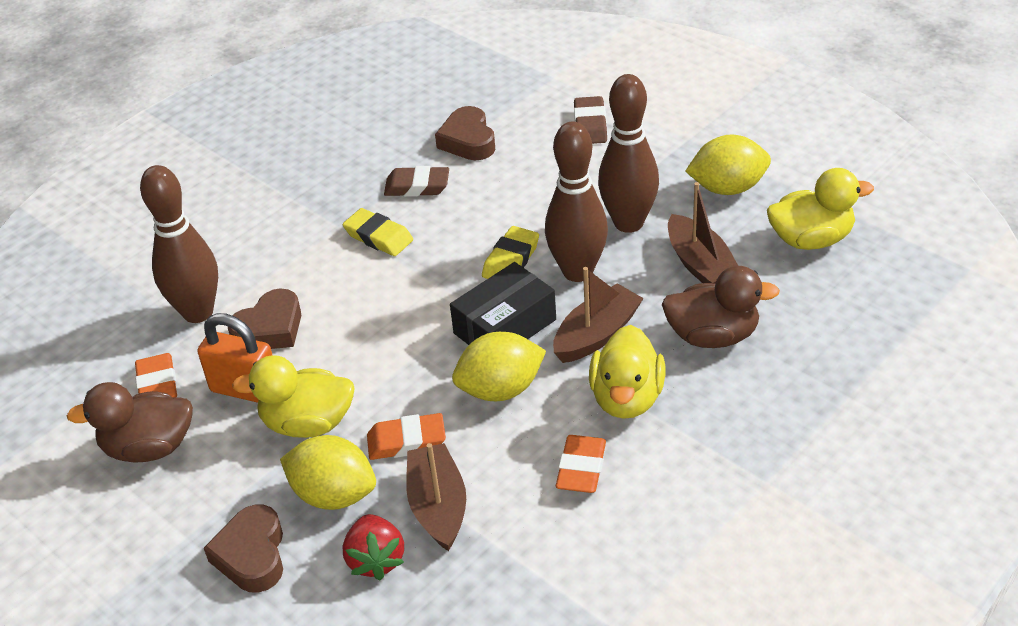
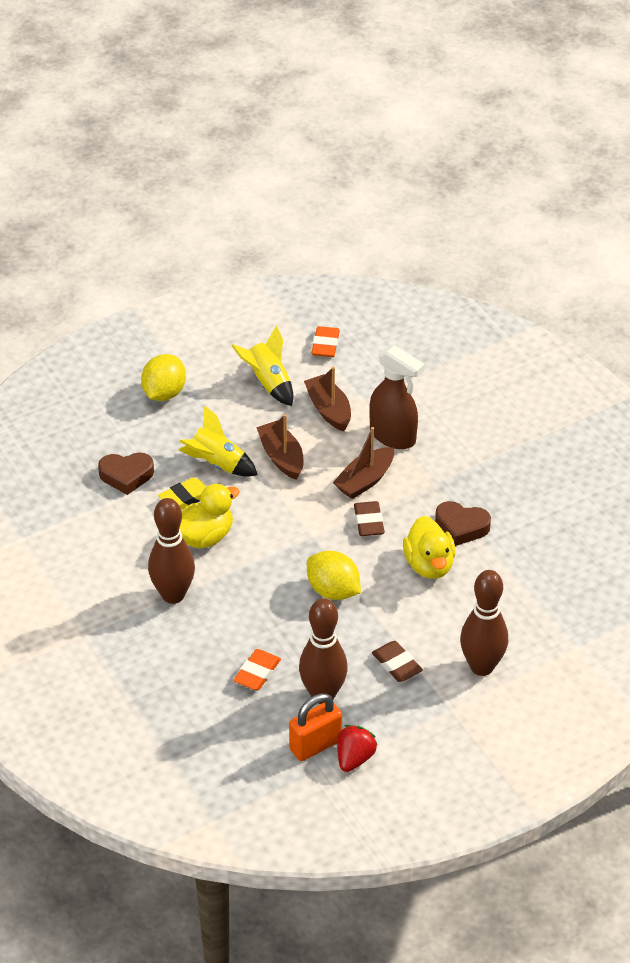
black box: 1 -> 0
brown duck: 2 -> 0
brown heart: 3 -> 2
brown spray bottle: 0 -> 1
orange eraser: 3 -> 2
yellow duck: 3 -> 2
yellow eraser: 2 -> 1
yellow lemon: 3 -> 2
yellow rocket: 0 -> 2

